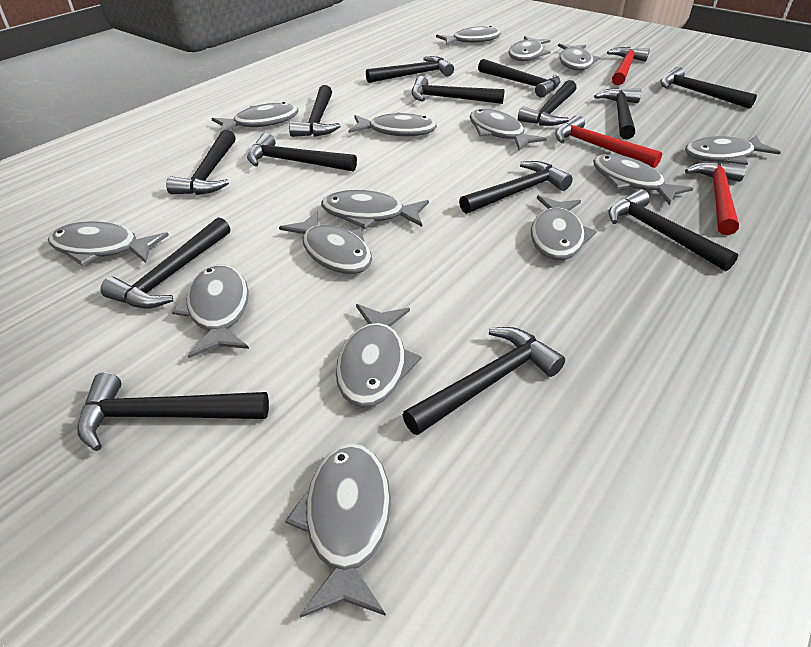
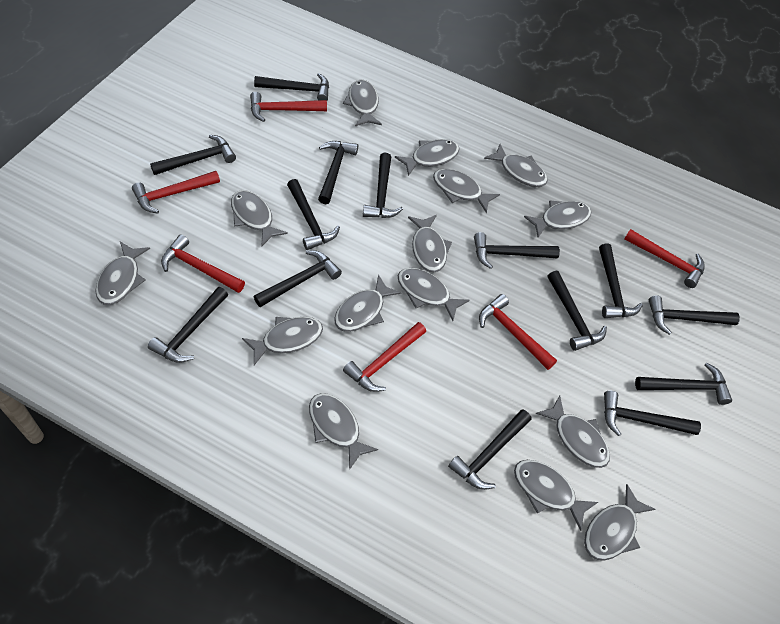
red hammer: 3 -> 6

